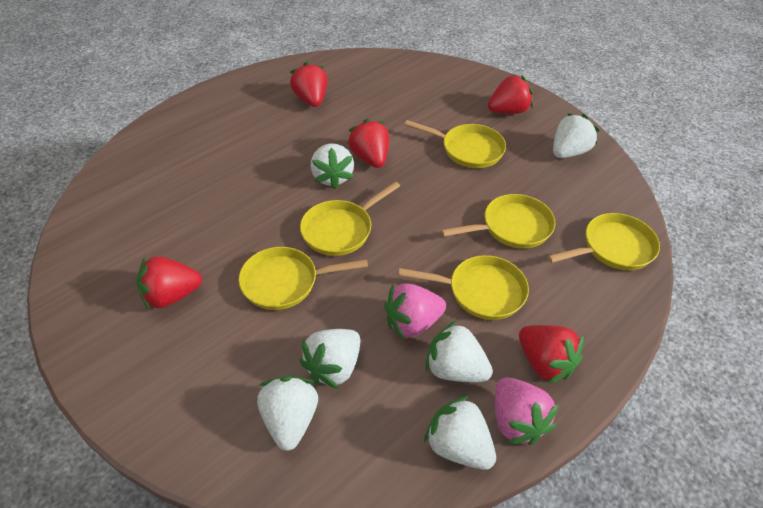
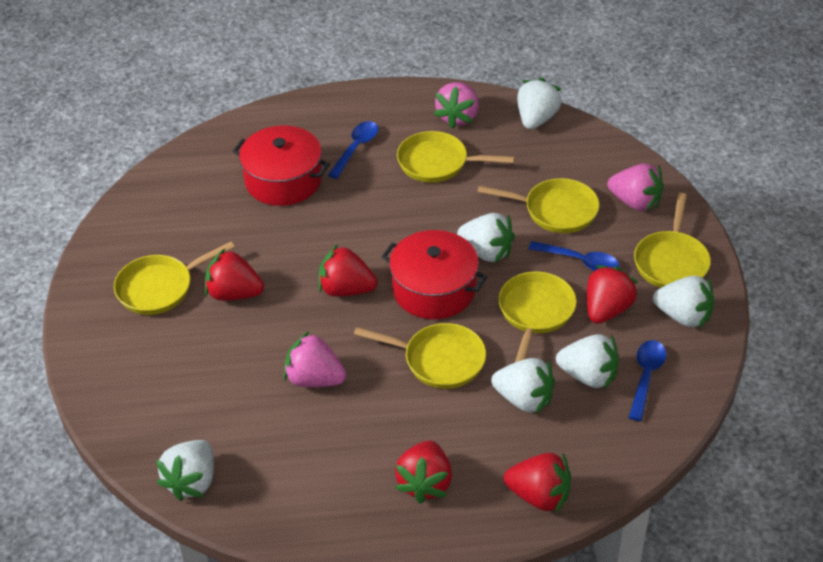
blue spoon: 0 -> 3
pink strawberry: 2 -> 3
red pot: 0 -> 2

